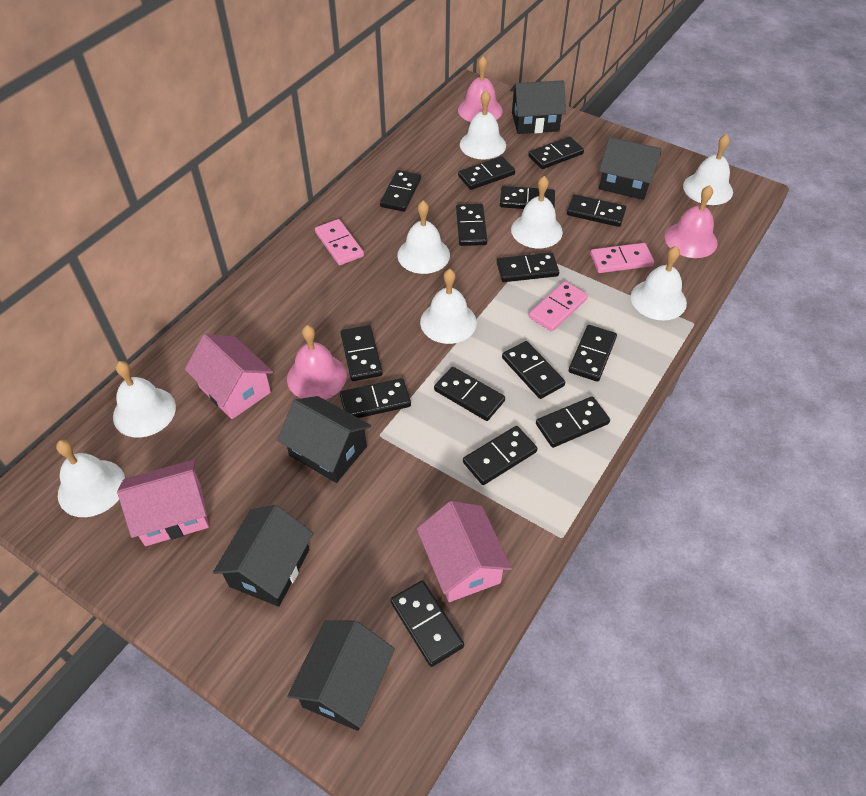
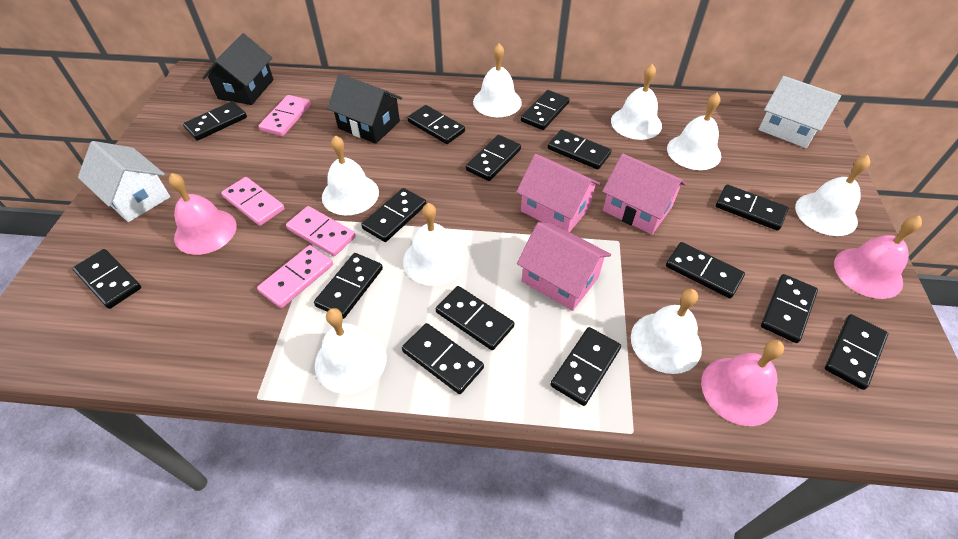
black house: 5 -> 2
pink domino: 3 -> 4
white house: 0 -> 2

